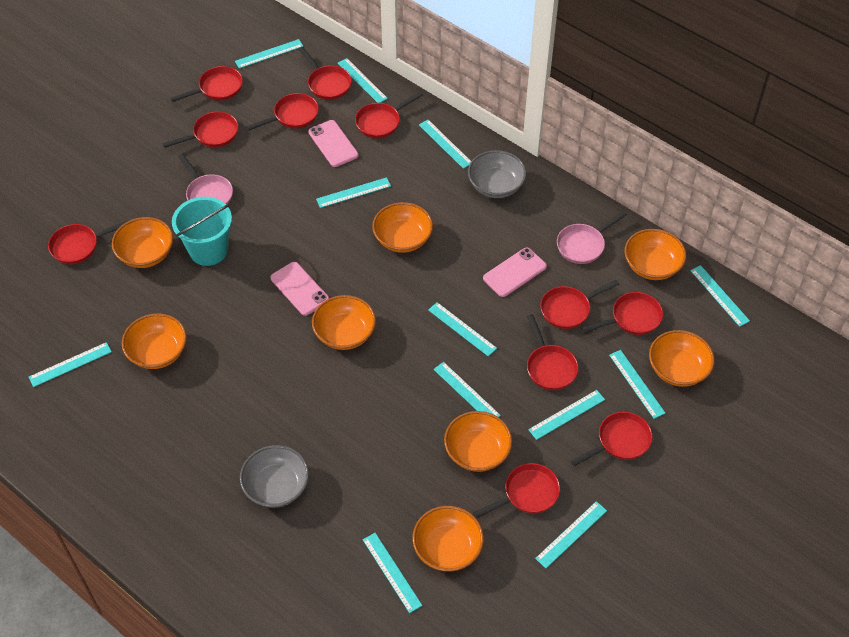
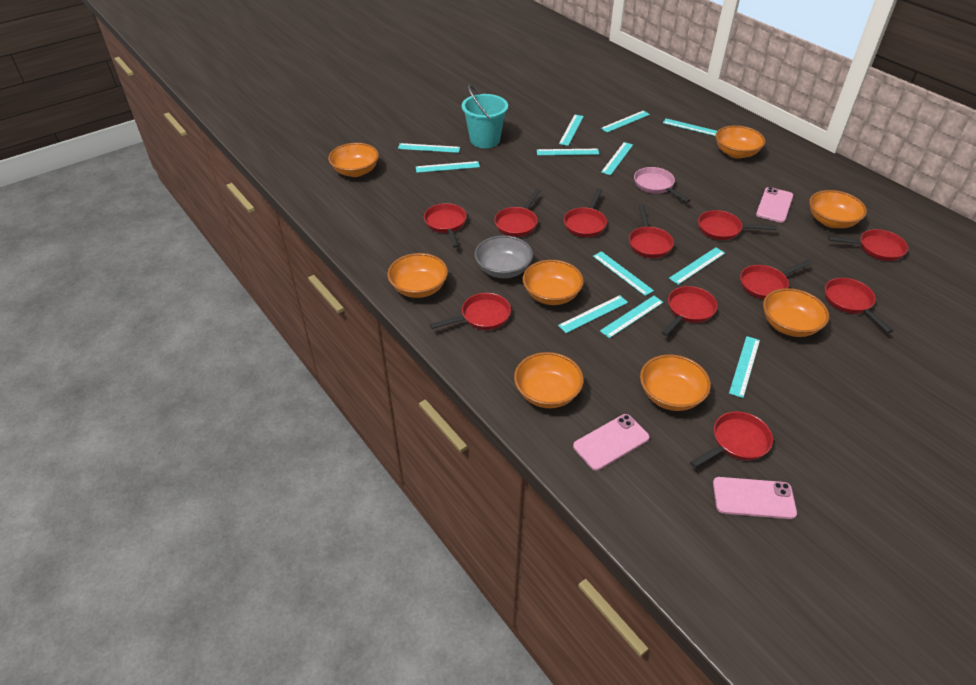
grey bowl: 2 -> 1
pink pan: 2 -> 1

